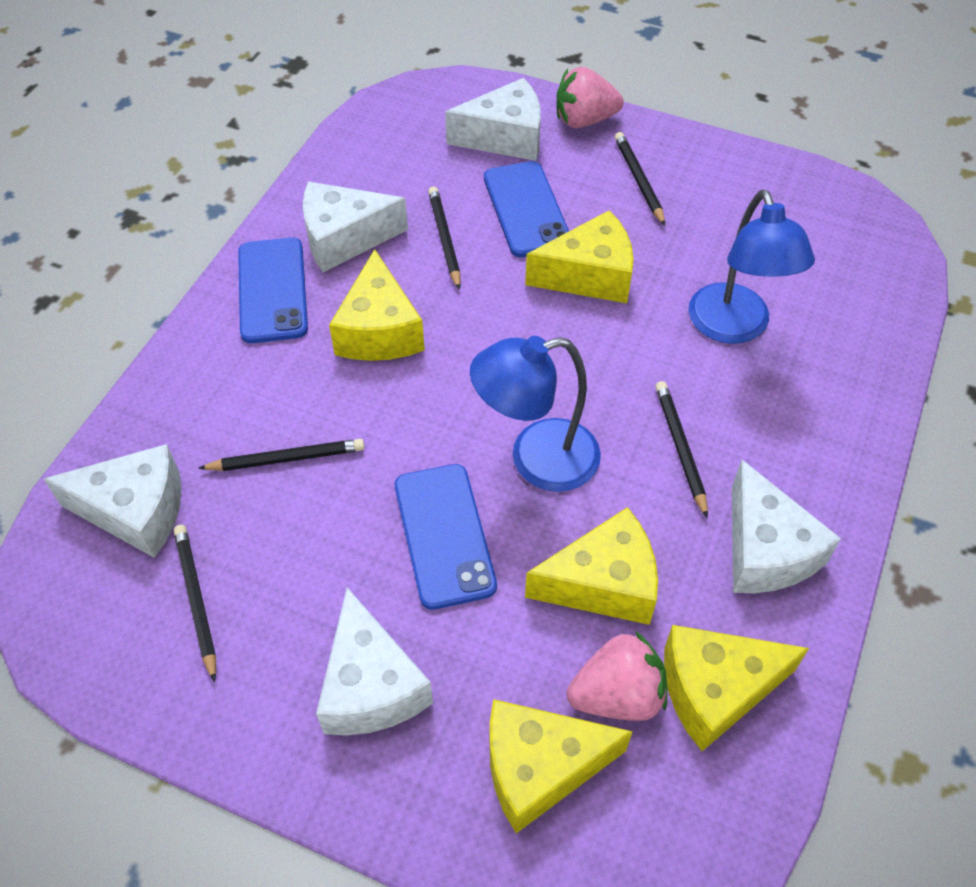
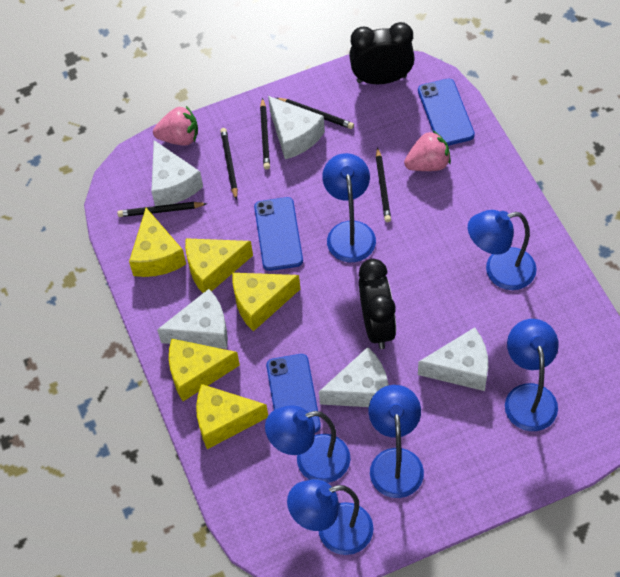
black clock: 0 -> 2
blue lamp: 2 -> 6

